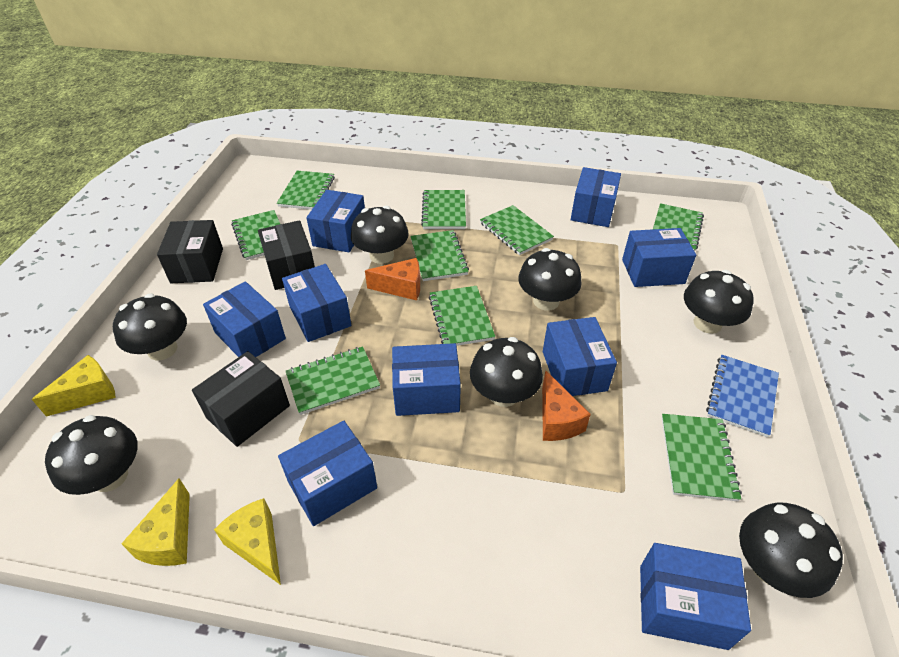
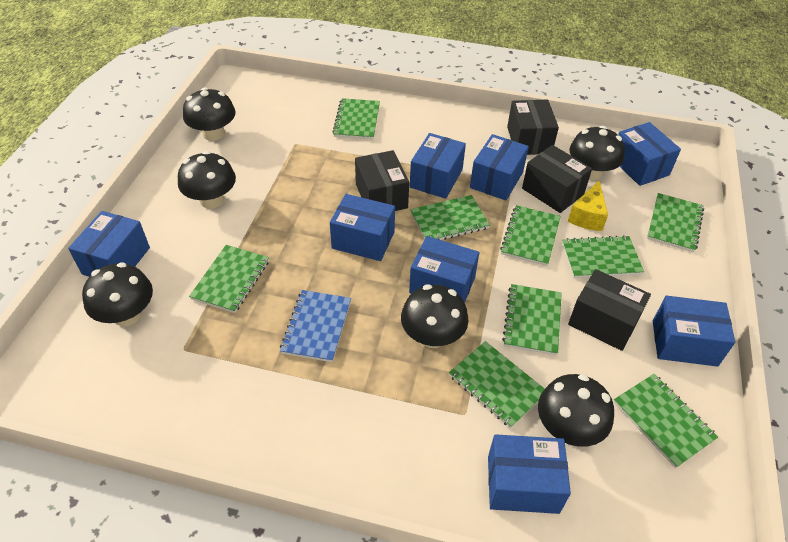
black box: 3 -> 4
black mushroom: 7 -> 6
blue box: 9 -> 8
orange cheese: 2 -> 0
yellow cheese: 3 -> 1

